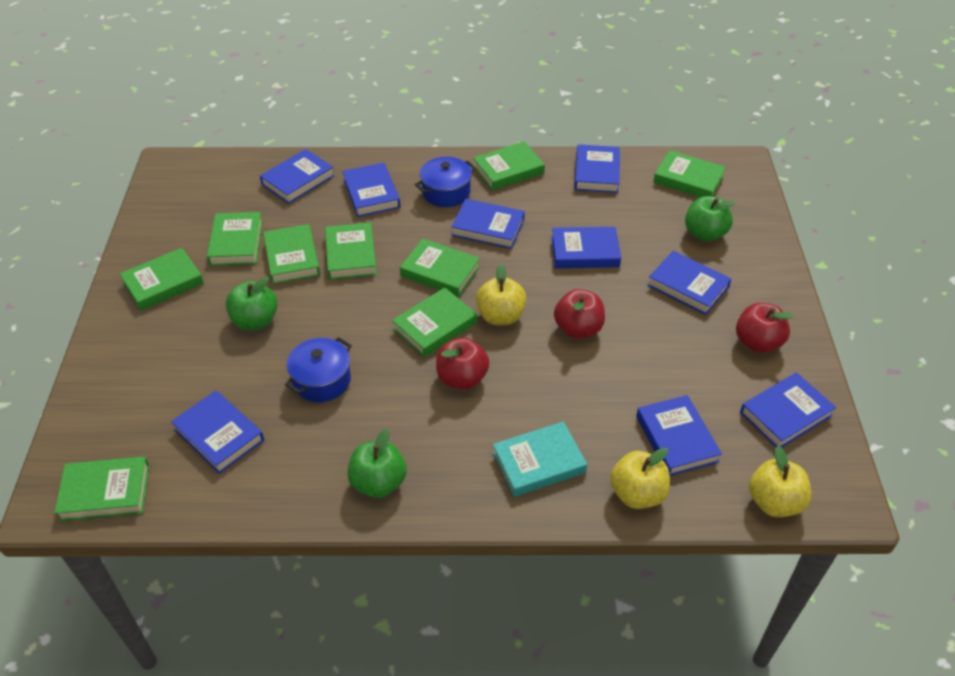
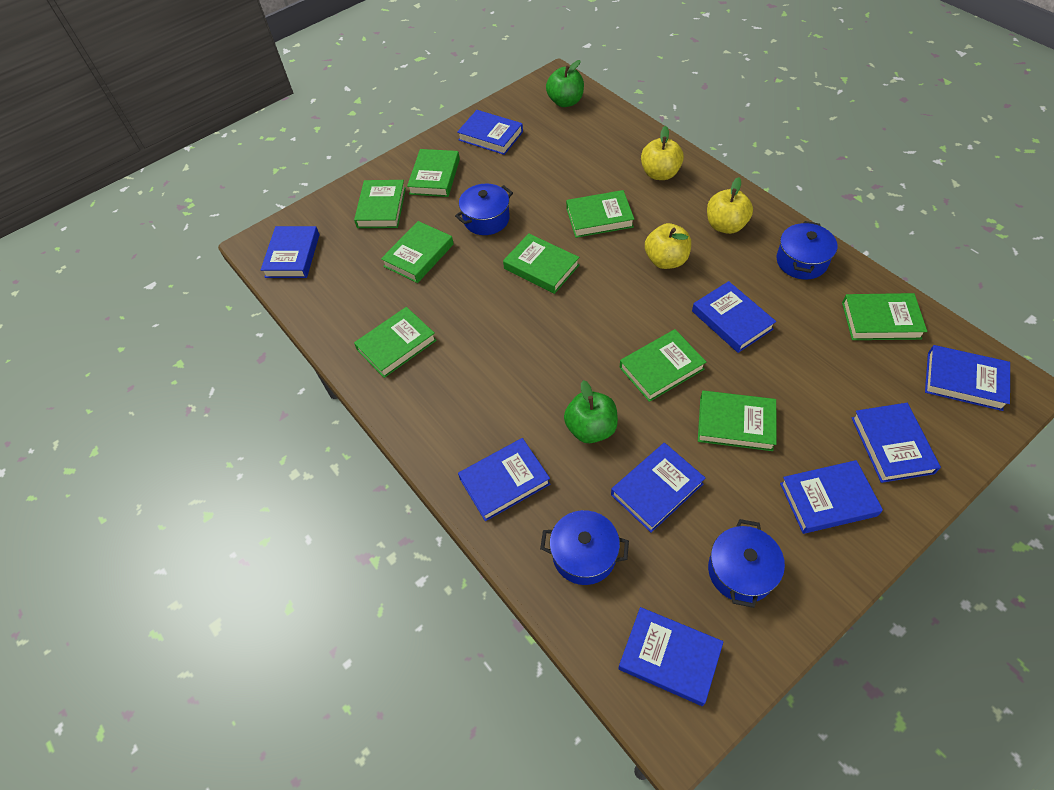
blue pot: 2 -> 4
green apple: 3 -> 2
red apple: 3 -> 0
turquoise book: 1 -> 0

